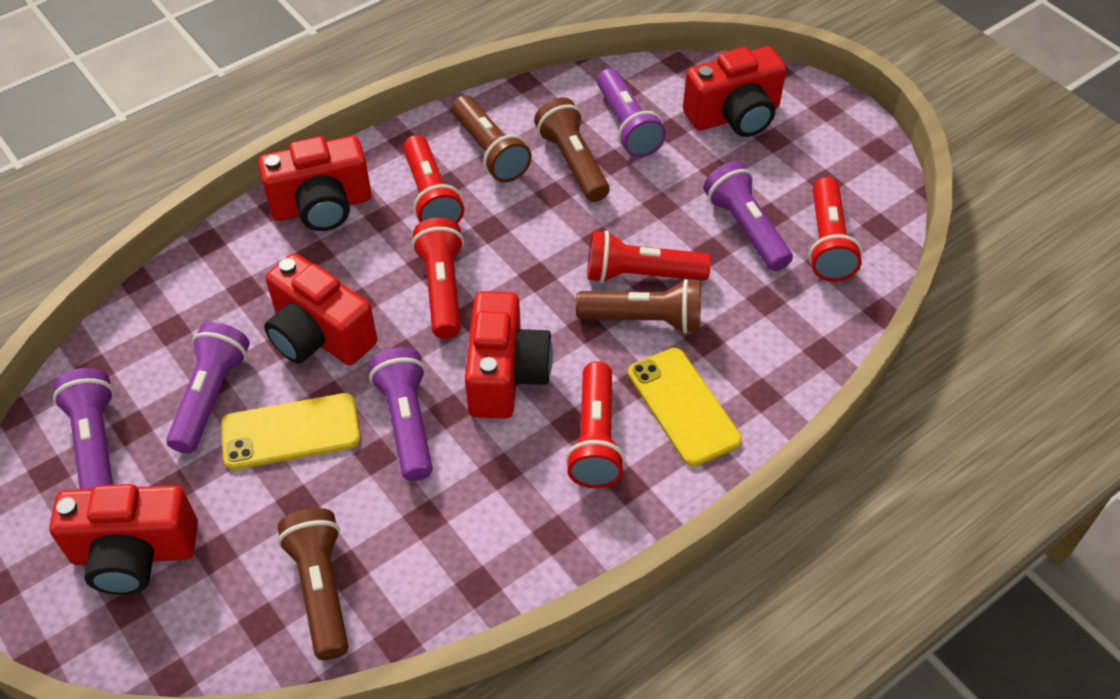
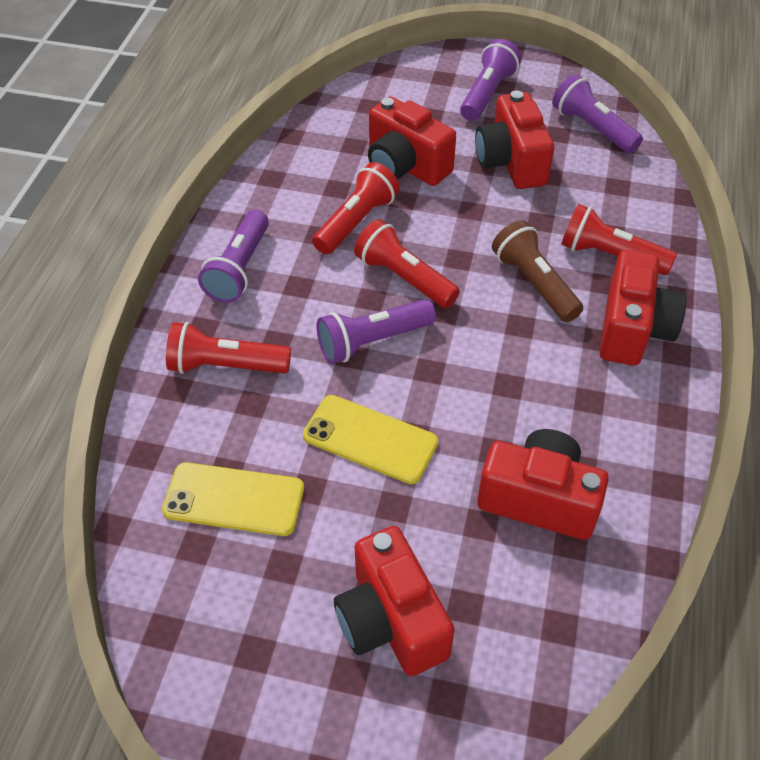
brown flashlight: 4 -> 1
purple flashlight: 5 -> 4
red flashlight: 5 -> 4

